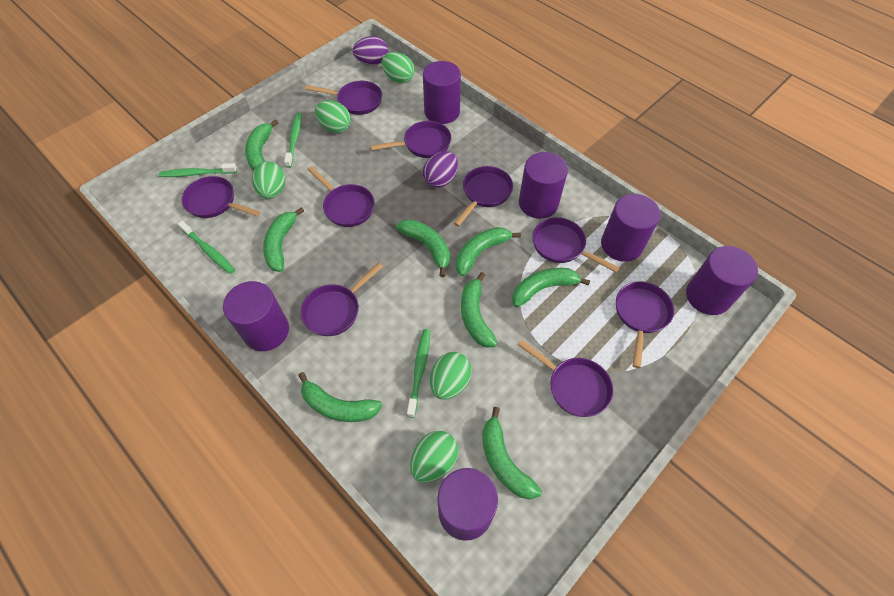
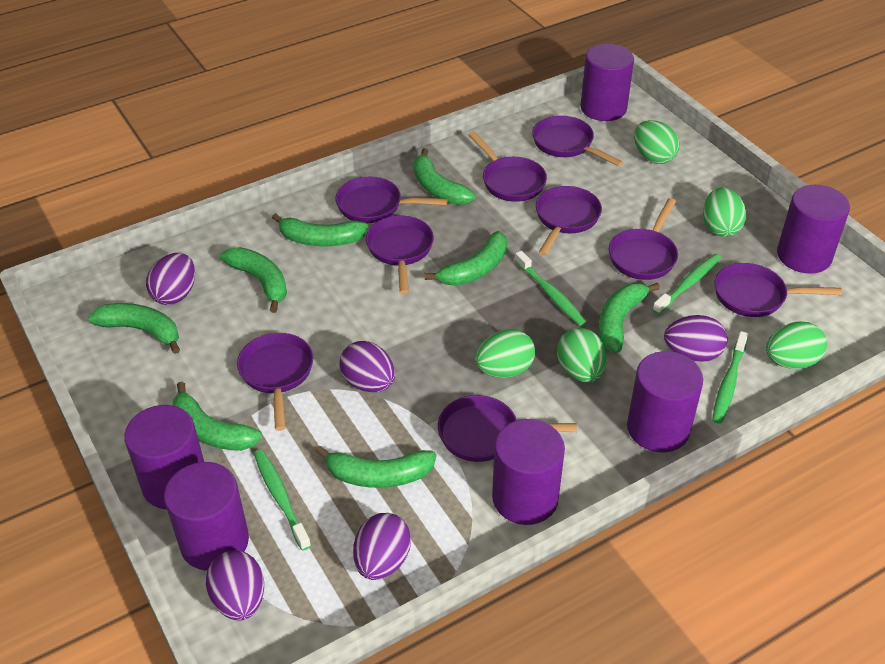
purple egg: 2 -> 5

